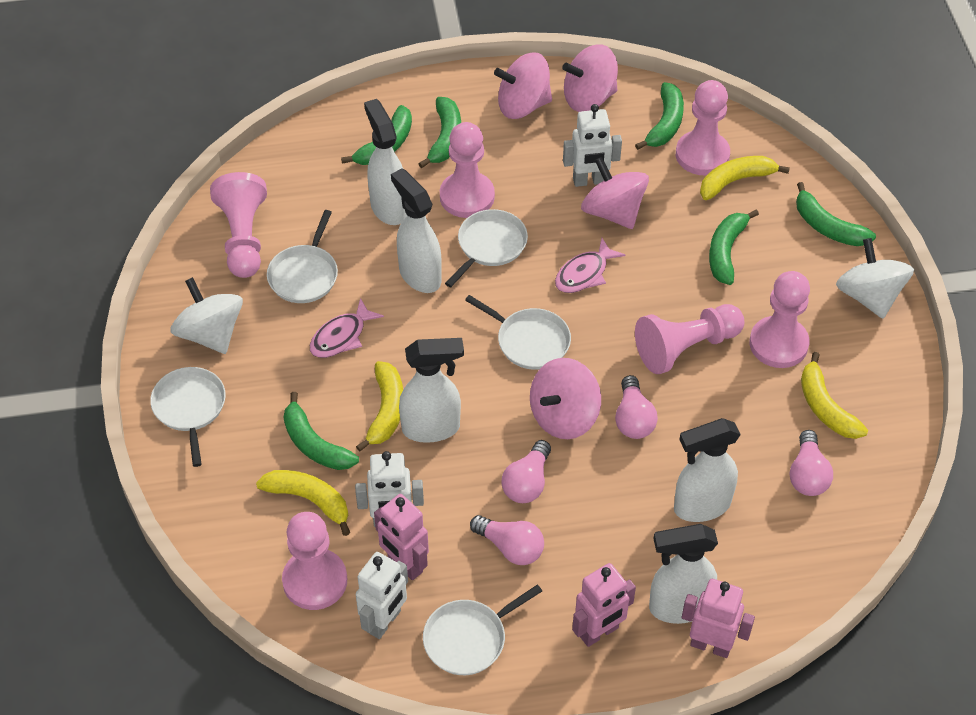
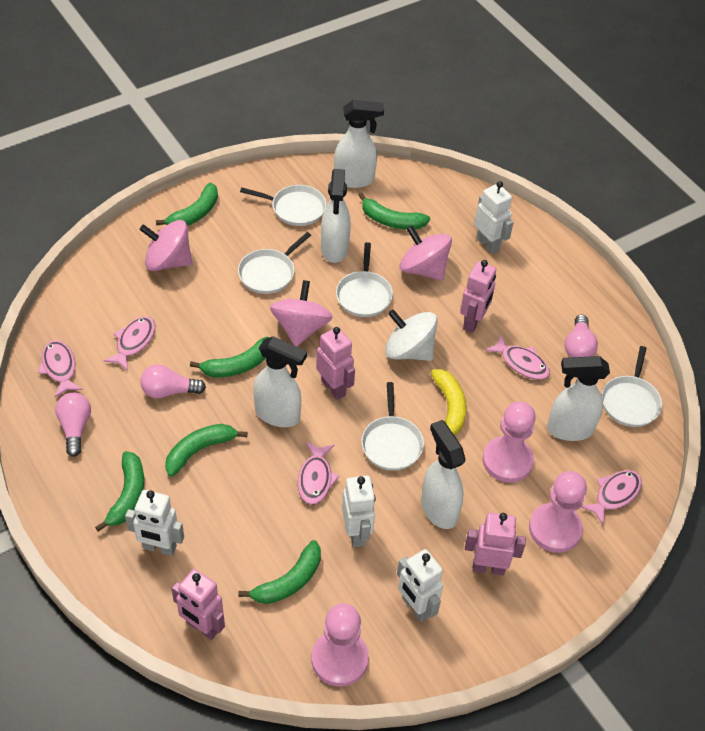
pink fish: 2 -> 5
pink light bulb: 4 -> 3
pink pawn: 6 -> 3
pink robot: 3 -> 4
pink spinning top: 4 -> 3
white robot: 3 -> 4
white spinning top: 2 -> 1
yellow banana: 4 -> 1

